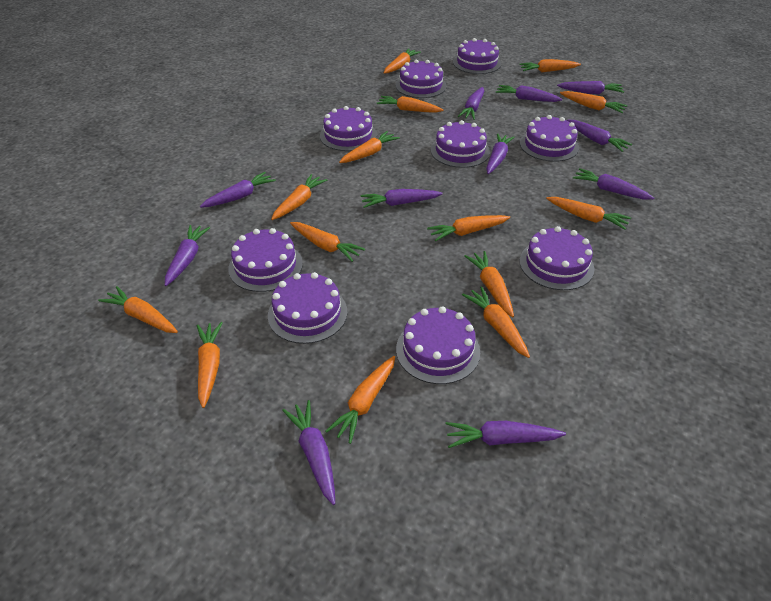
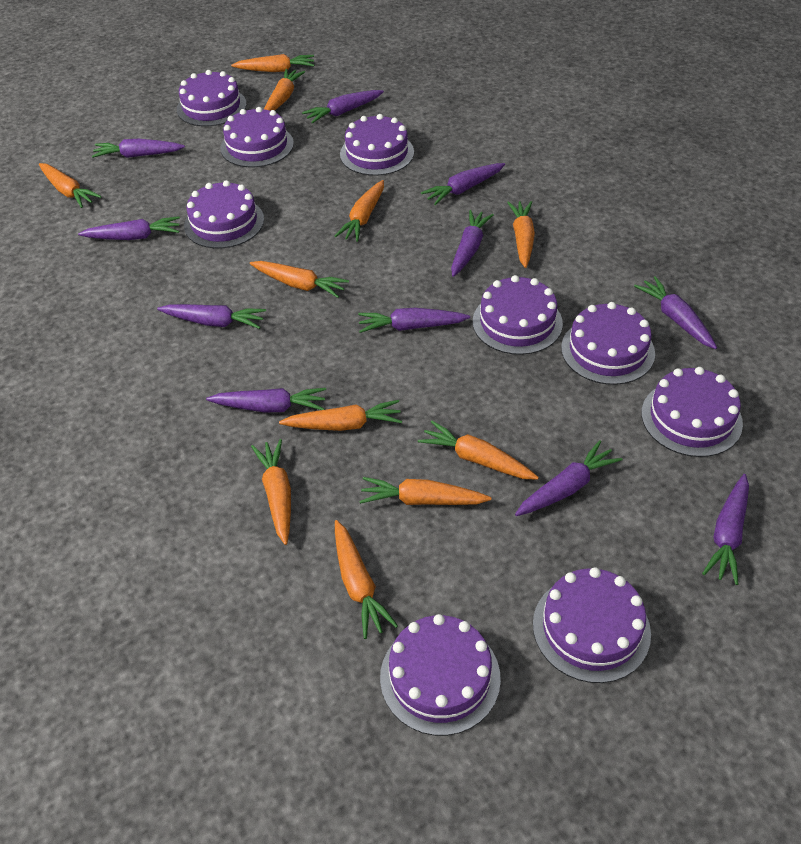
orange carrot: 14 -> 11

